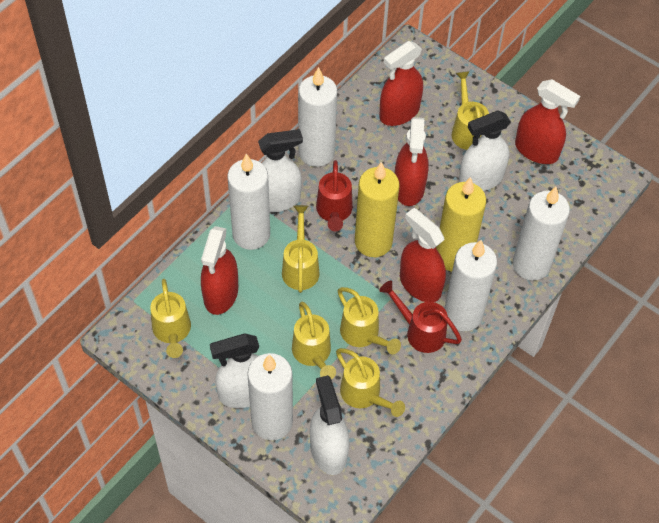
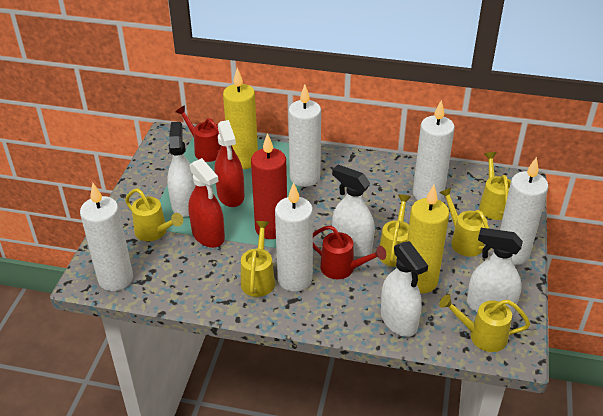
red candle: 0 -> 1
red spray bottle: 5 -> 2

